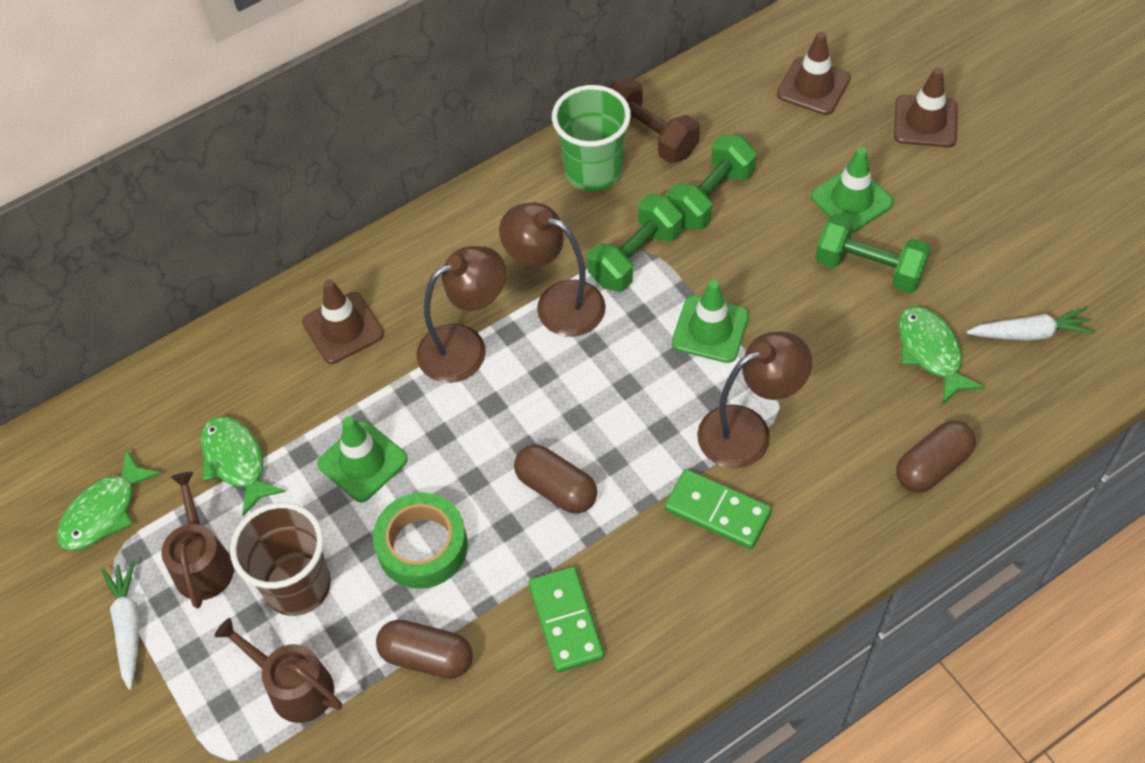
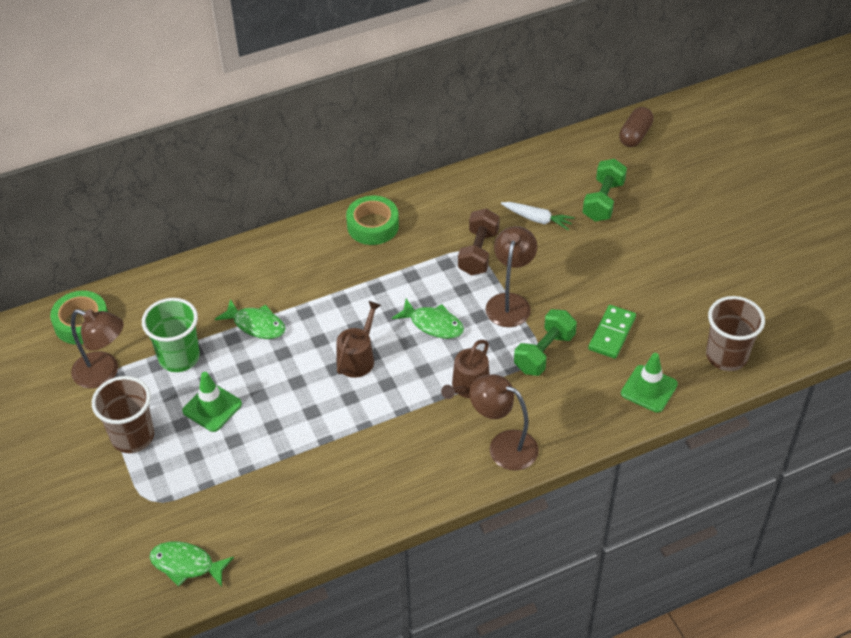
brown capsule: 3 -> 1
brown cup: 1 -> 2
brown traffic cone: 3 -> 0
green domino: 2 -> 1
green dumbbell: 3 -> 2
green tape: 1 -> 2
green traffic cone: 3 -> 2
white carrot: 2 -> 1

